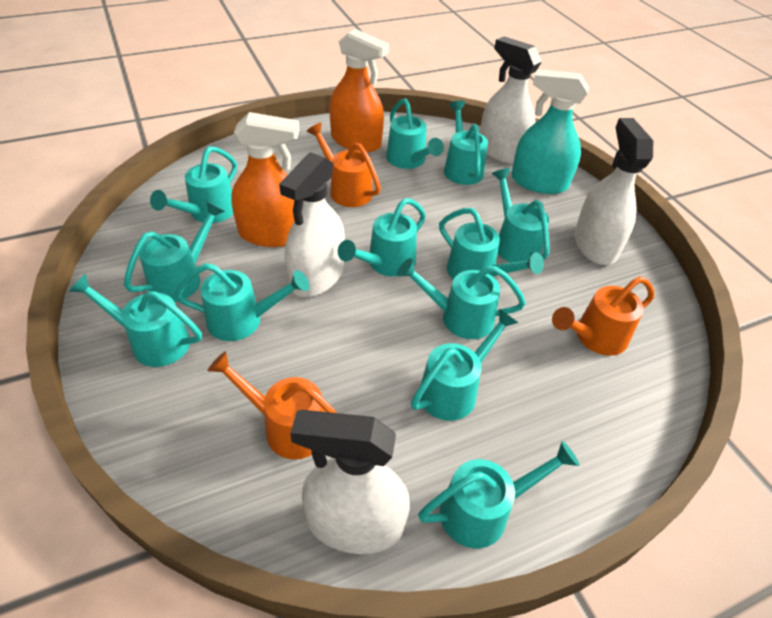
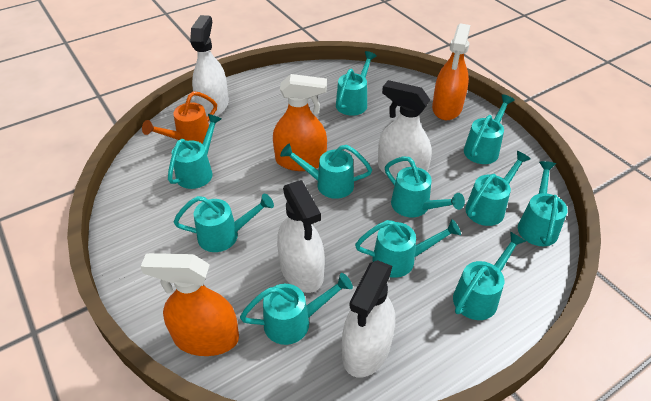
orange spray bottle: 2 -> 3
orange watering can: 3 -> 1
turquoise spray bottle: 1 -> 0
turquoise watering can: 12 -> 11

